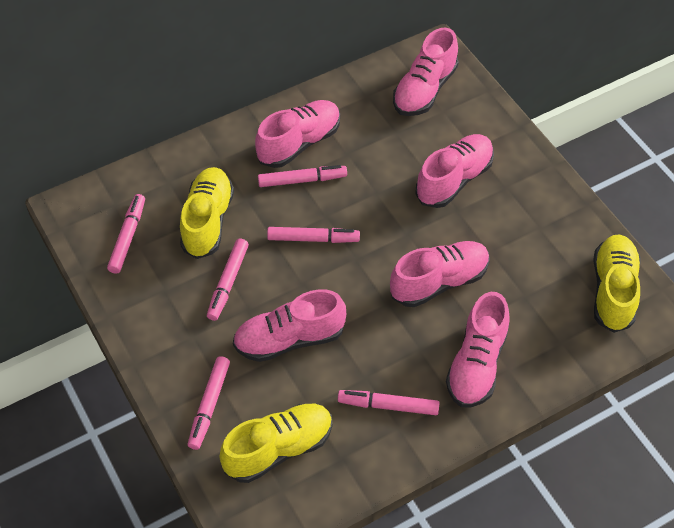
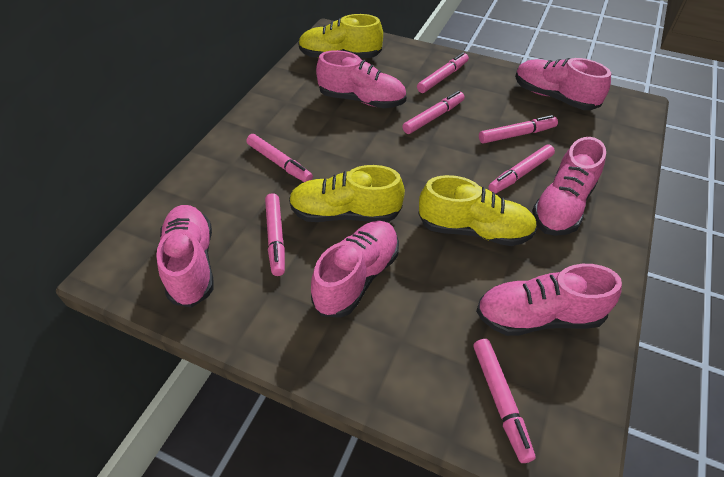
pink marker: 6 -> 7

